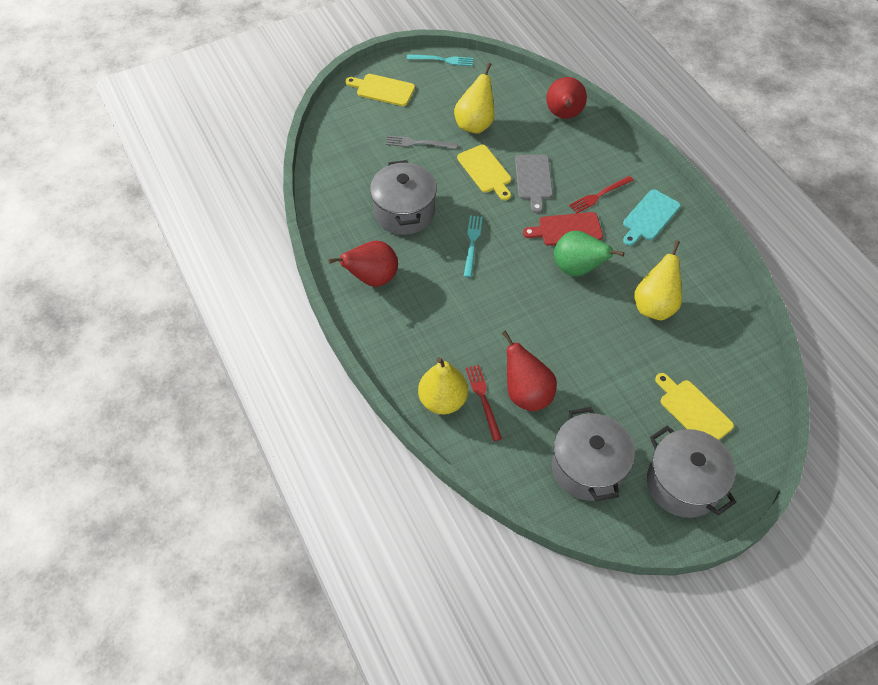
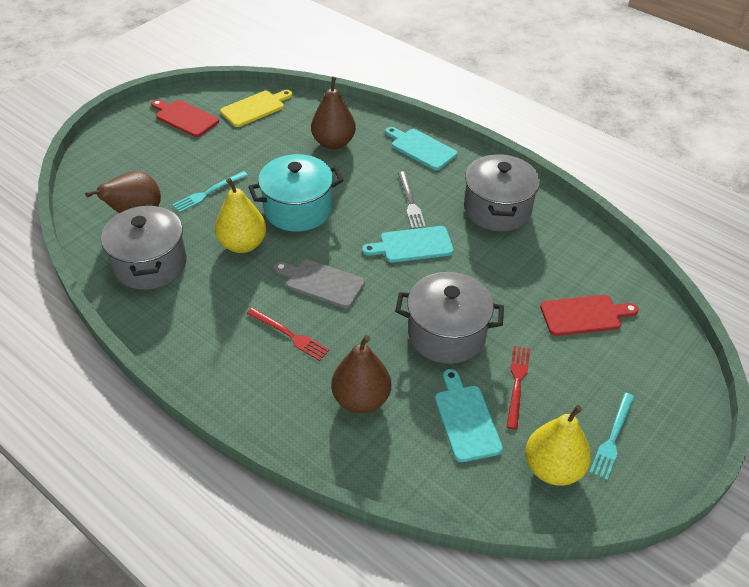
brown pear: 0 -> 3
green pear: 1 -> 0
red cutting board: 1 -> 2
red pear: 3 -> 0
turquoise cutting board: 1 -> 3
turquoise pot: 0 -> 1
yellow cutting board: 3 -> 1
yellow pear: 3 -> 2

